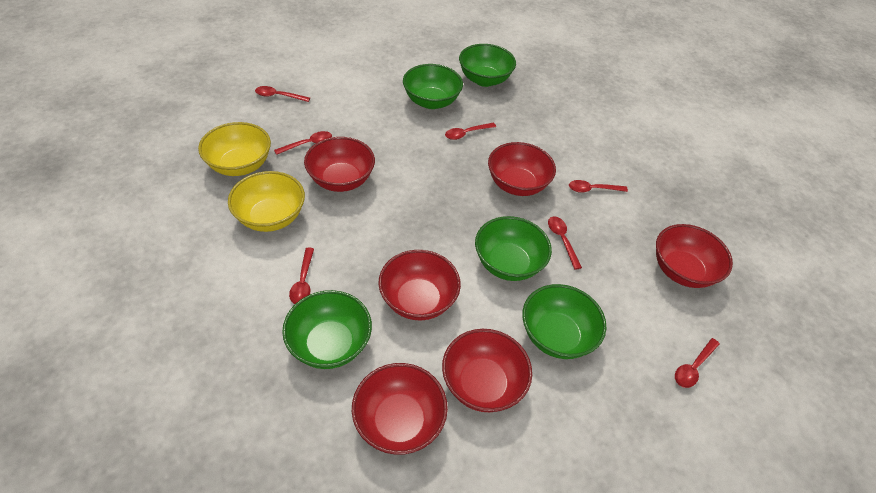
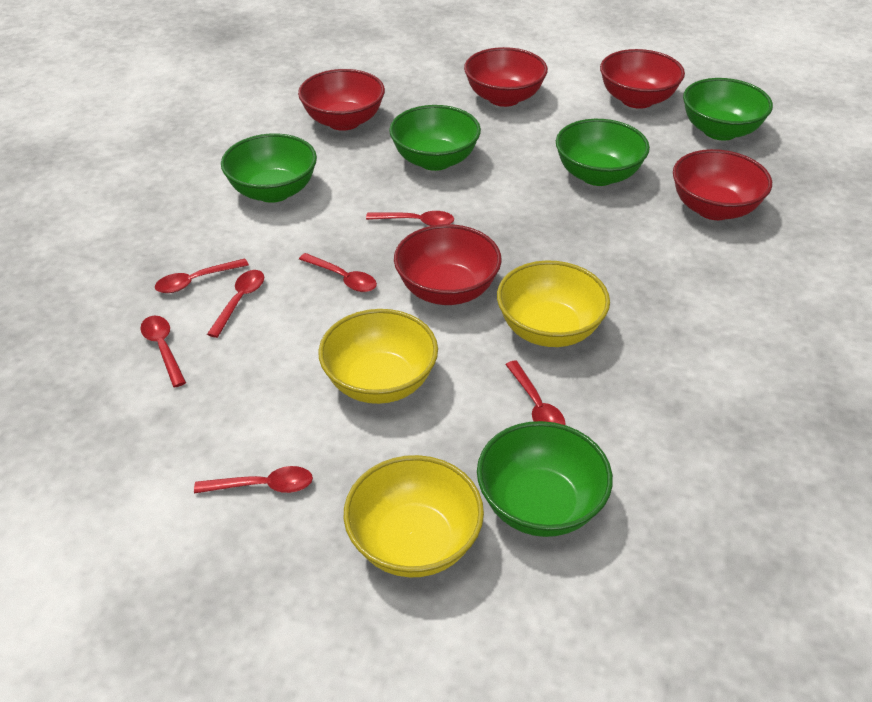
red bowl: 6 -> 5
yellow bowl: 2 -> 3

